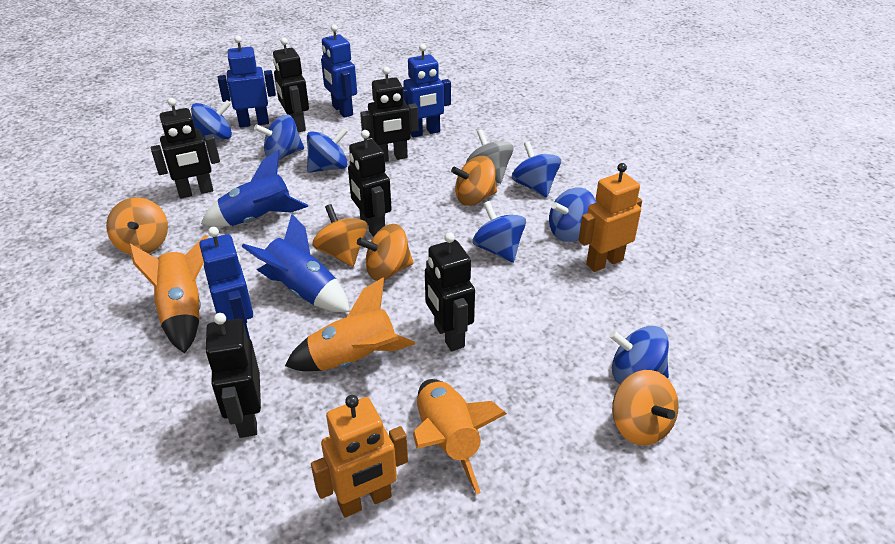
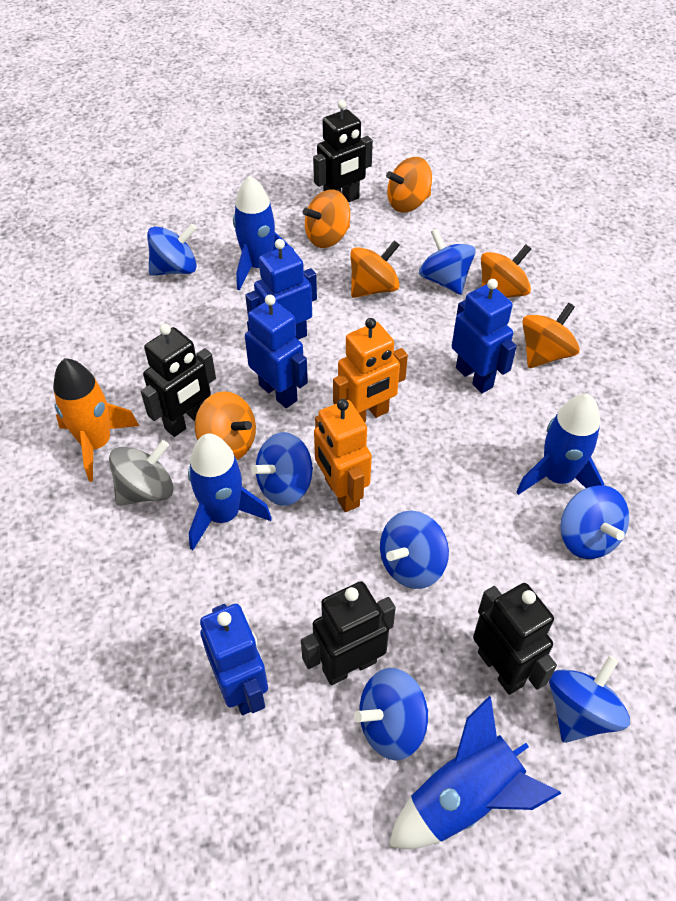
black robot: 6 -> 4
blue rocket: 2 -> 4
orange rocket: 3 -> 1
orange spinning top: 5 -> 6

